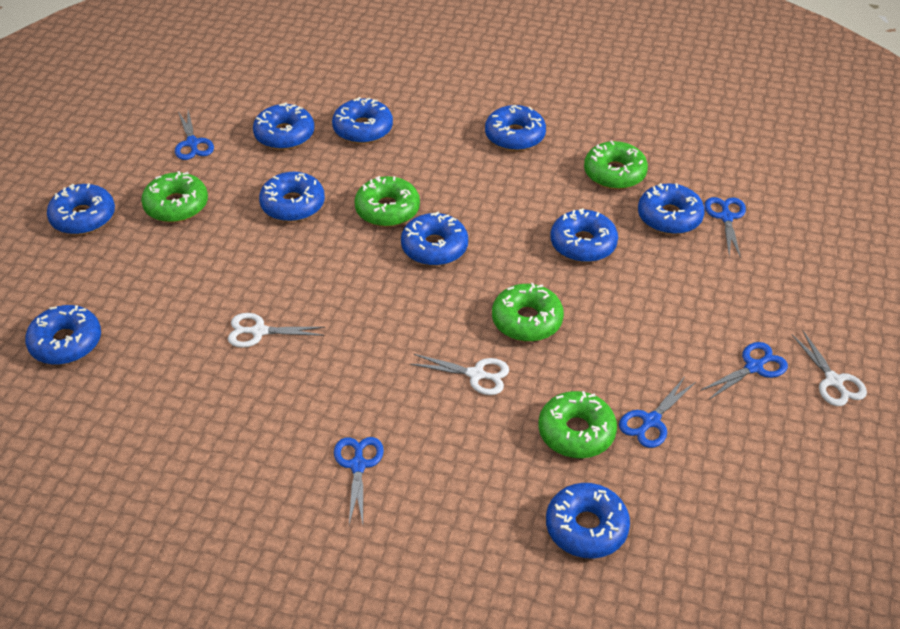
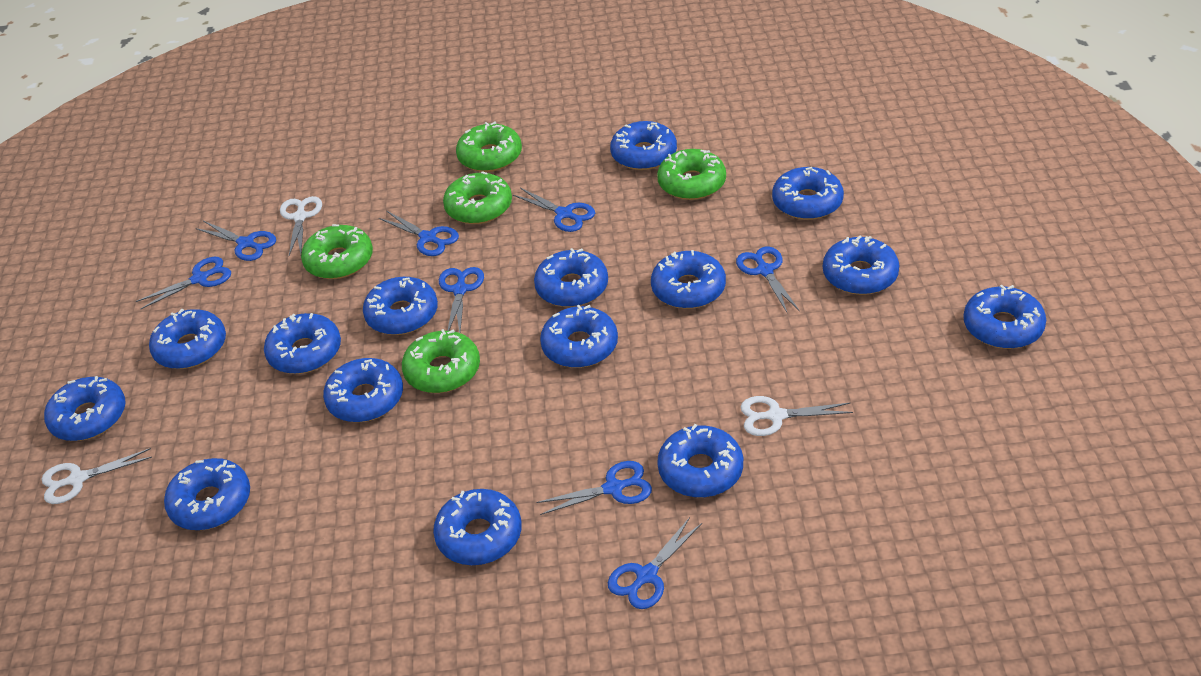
blue donut: 10 -> 15
blue scissors: 5 -> 8

